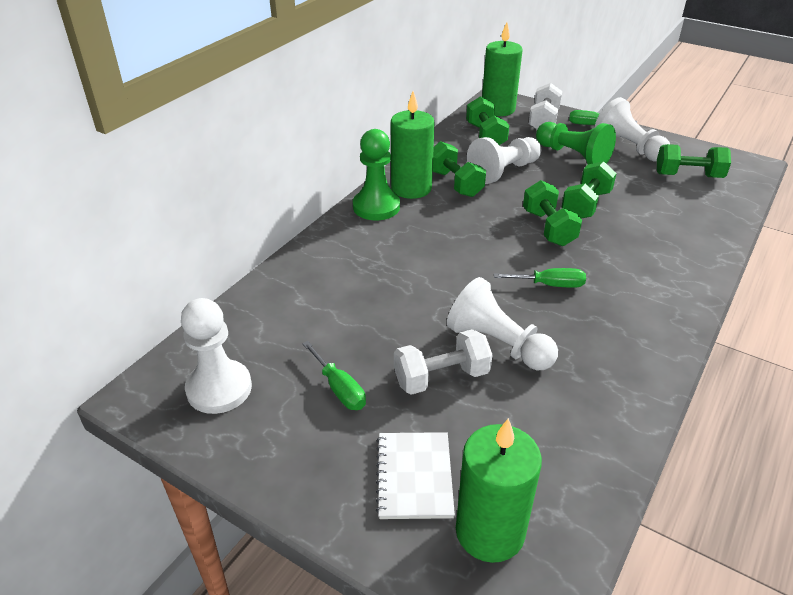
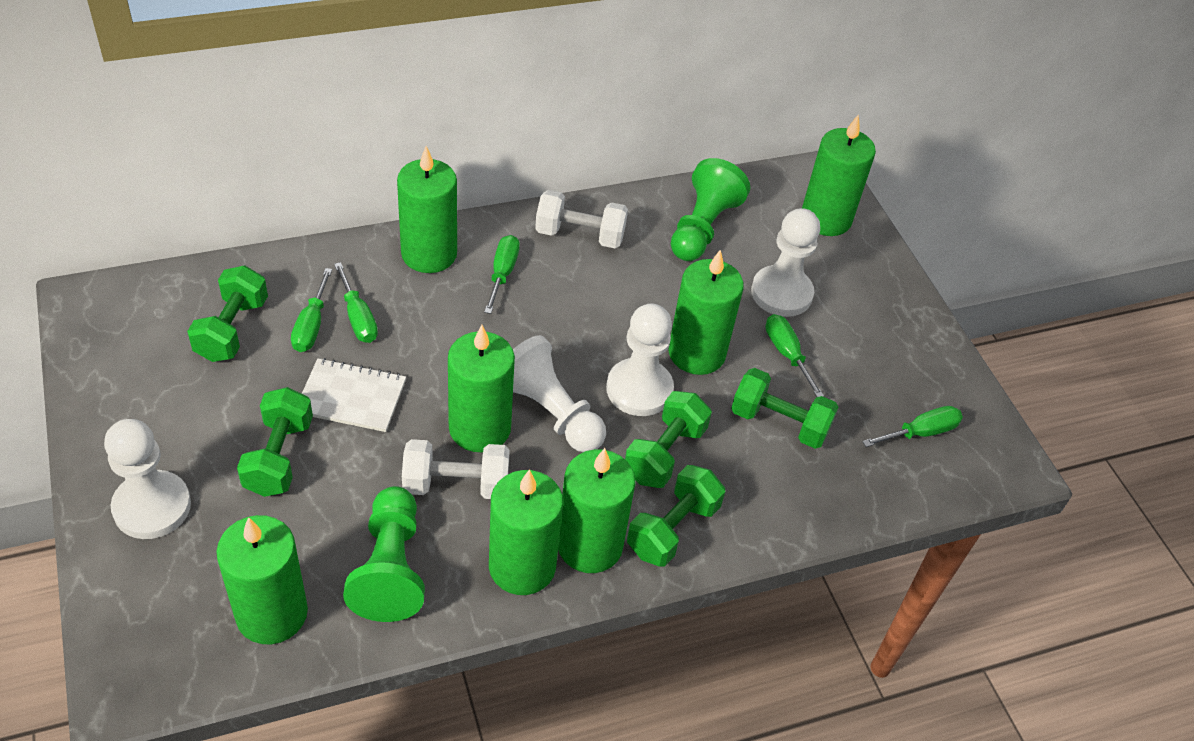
green candle: 3 -> 7
green screwdriver: 3 -> 5

